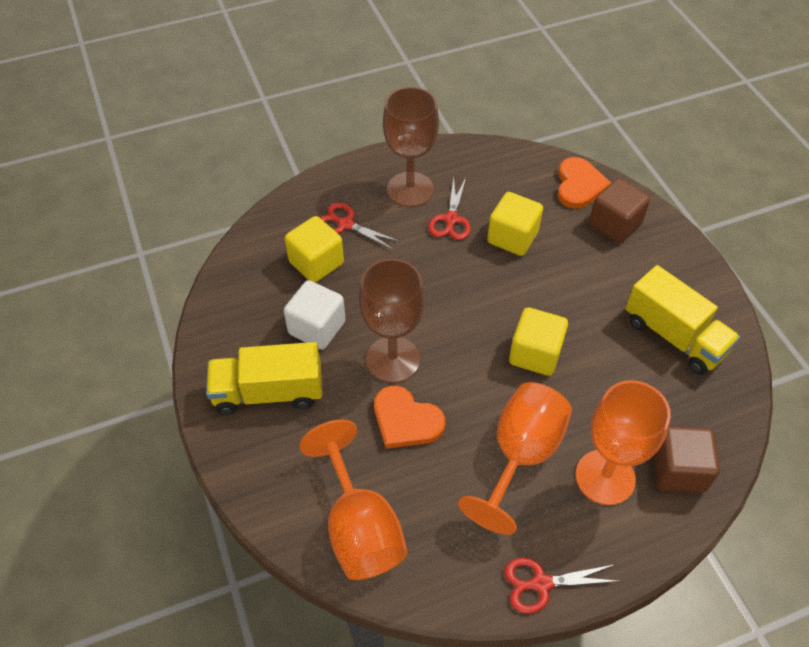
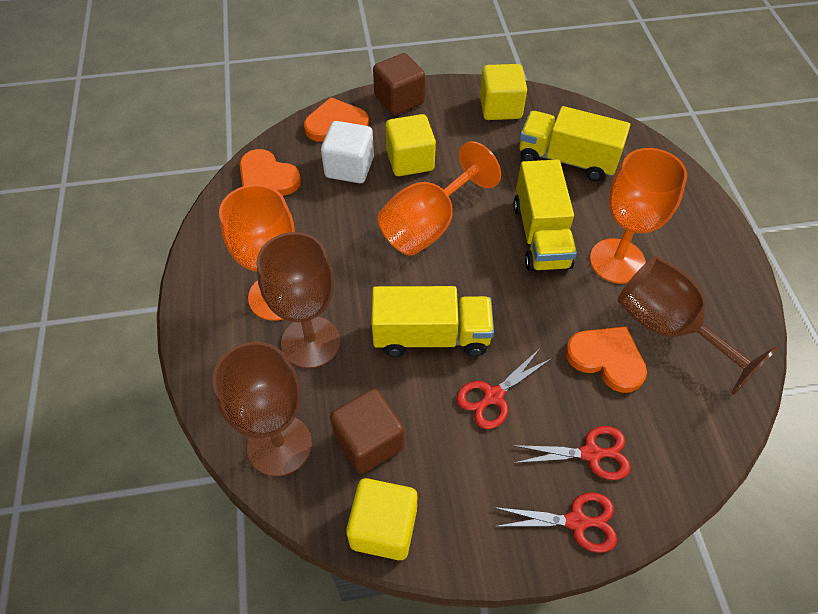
brown goblet: 2 -> 3
orange heart: 2 -> 3
yellow truck: 2 -> 3

